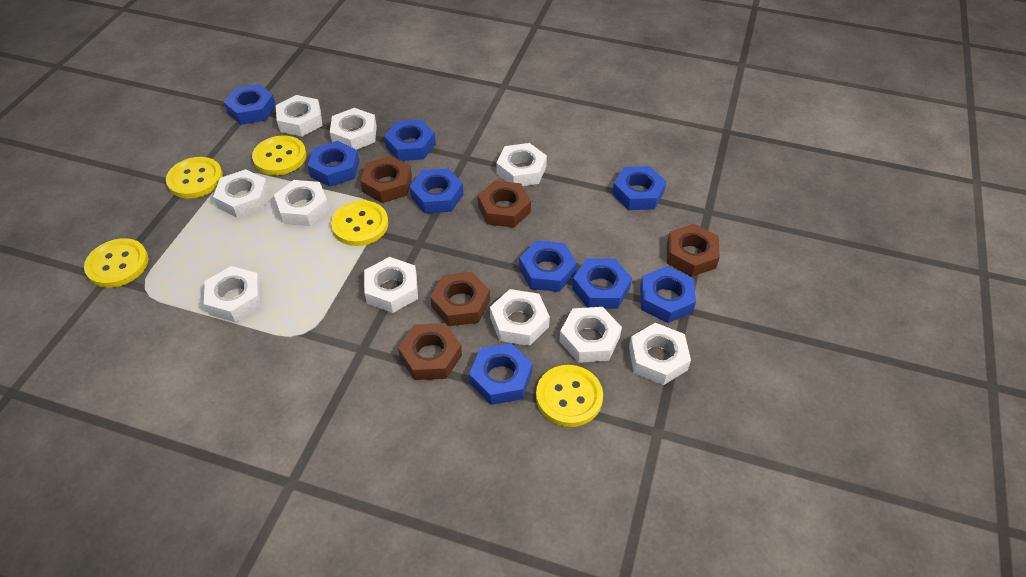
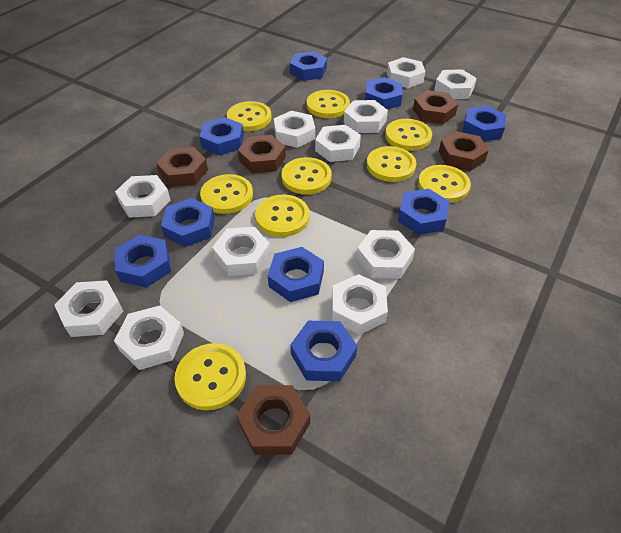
white nut: 10 -> 11
yellow button: 5 -> 9

